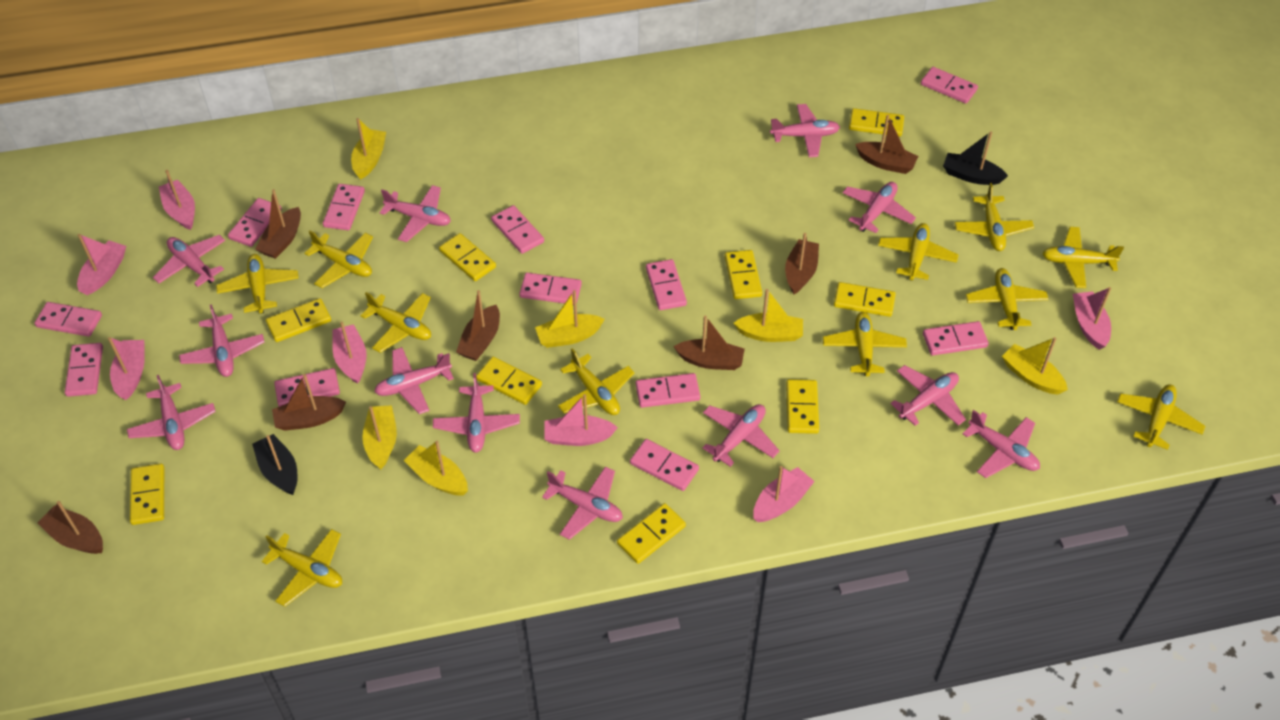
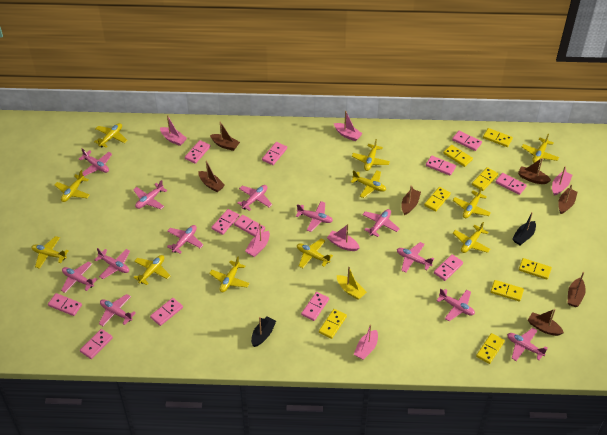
pink boat: 7 -> 6
yellow boat: 6 -> 1
yellow domino: 9 -> 8

